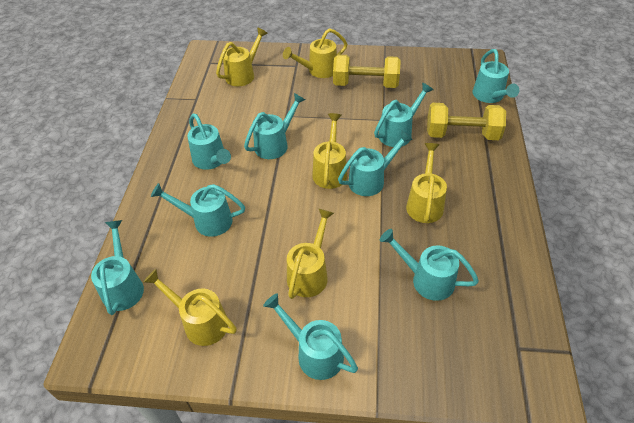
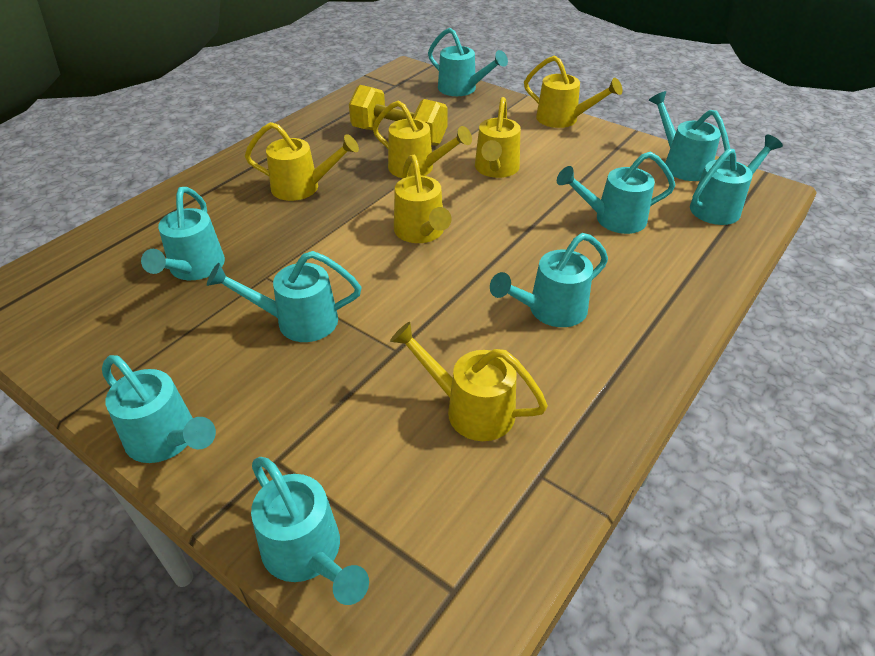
yellow dumbbell: 2 -> 1

